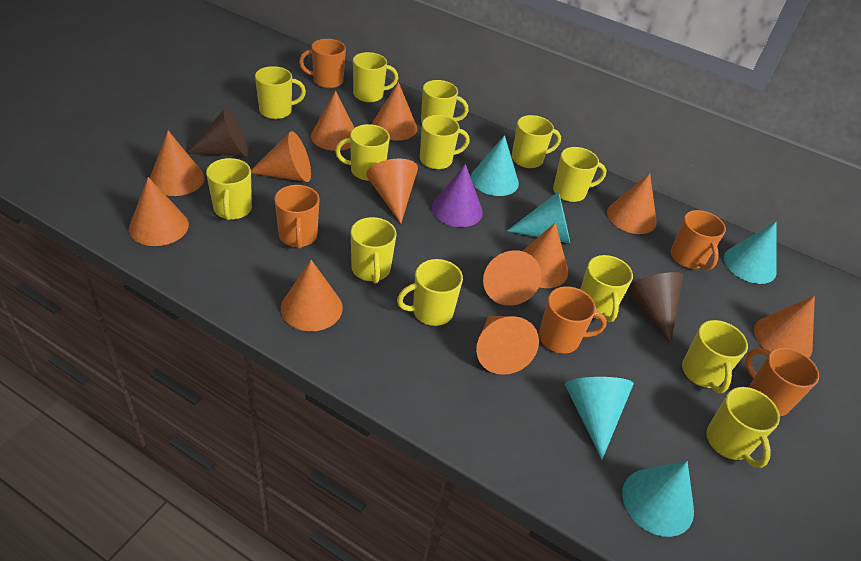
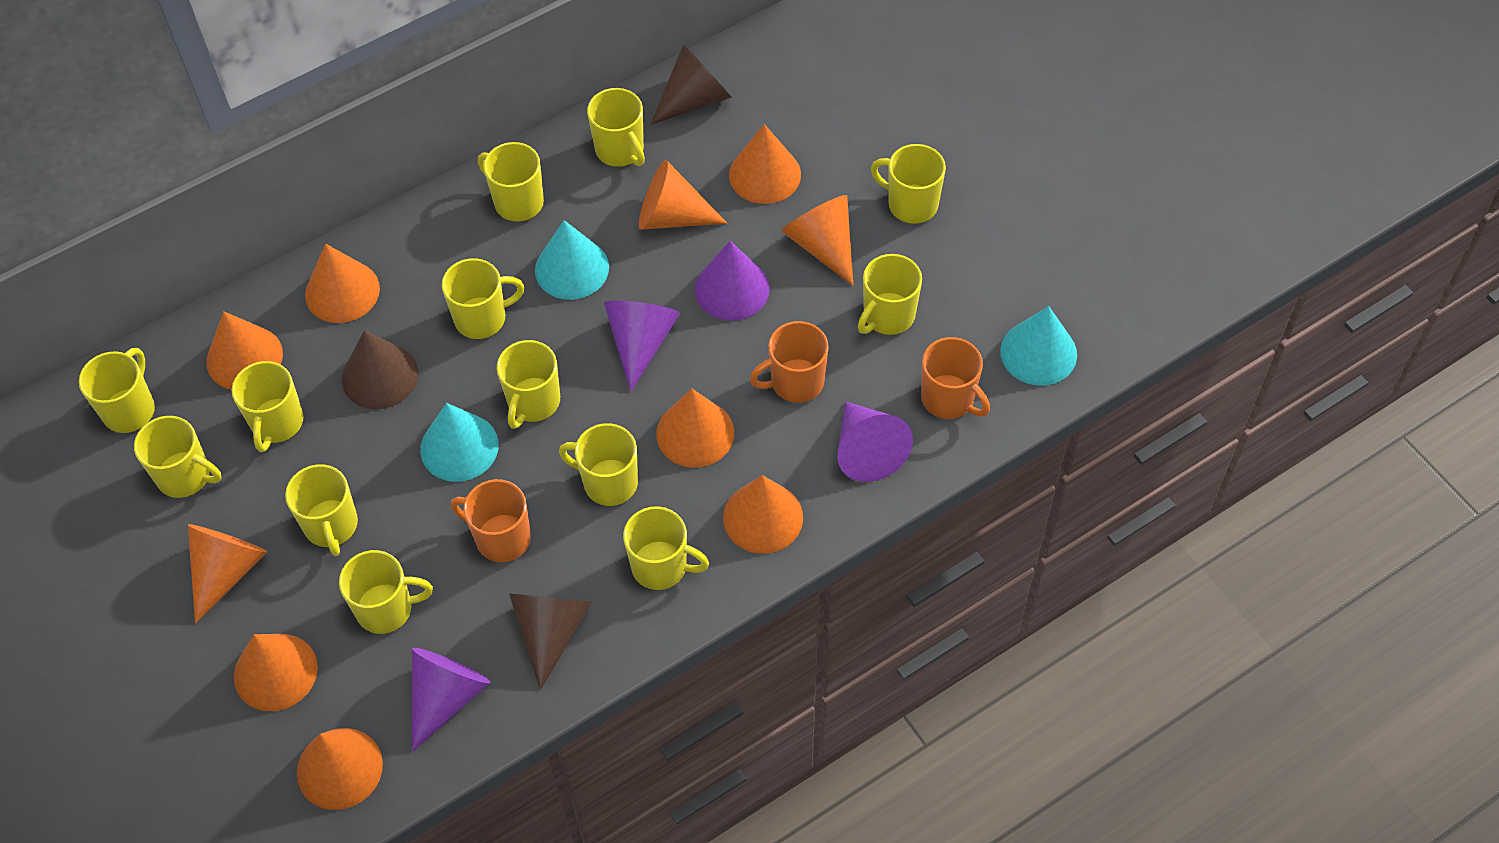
brown cone: 2 -> 3
orange cone: 12 -> 10
orange mug: 5 -> 3
purple cone: 1 -> 4
turquoise cone: 5 -> 3

